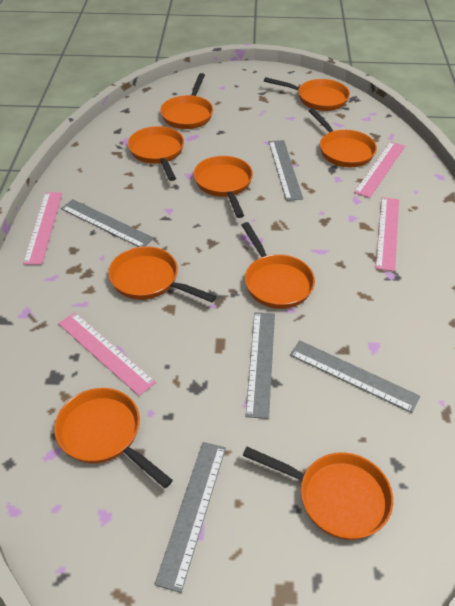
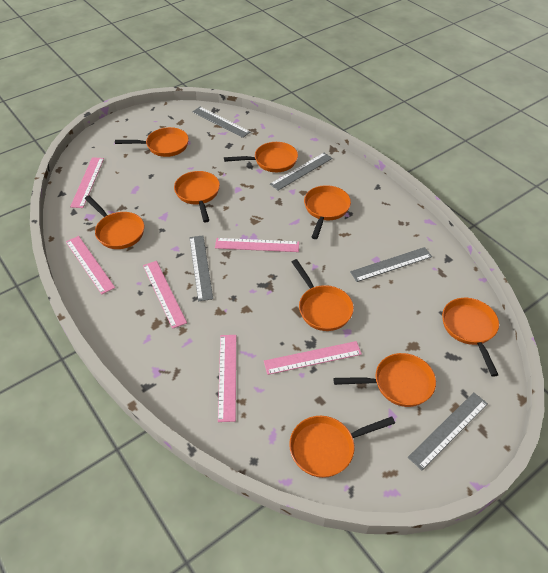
pink ruler: 4 -> 6

